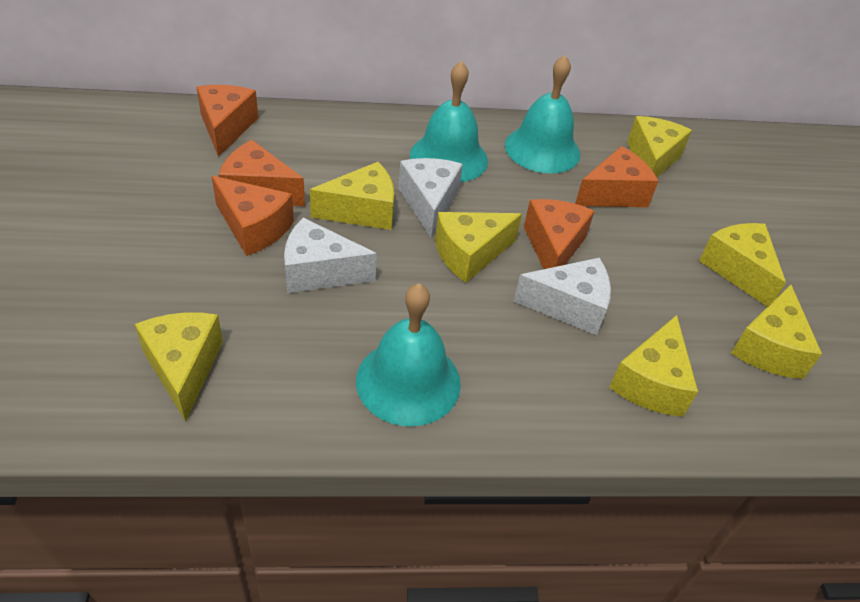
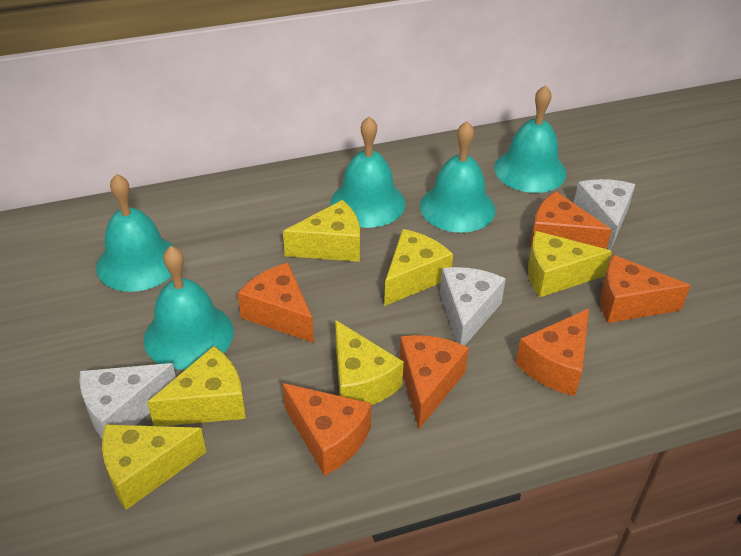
orange cheese: 5 -> 6
turquoise bell: 3 -> 5
yellow cheese: 7 -> 6

